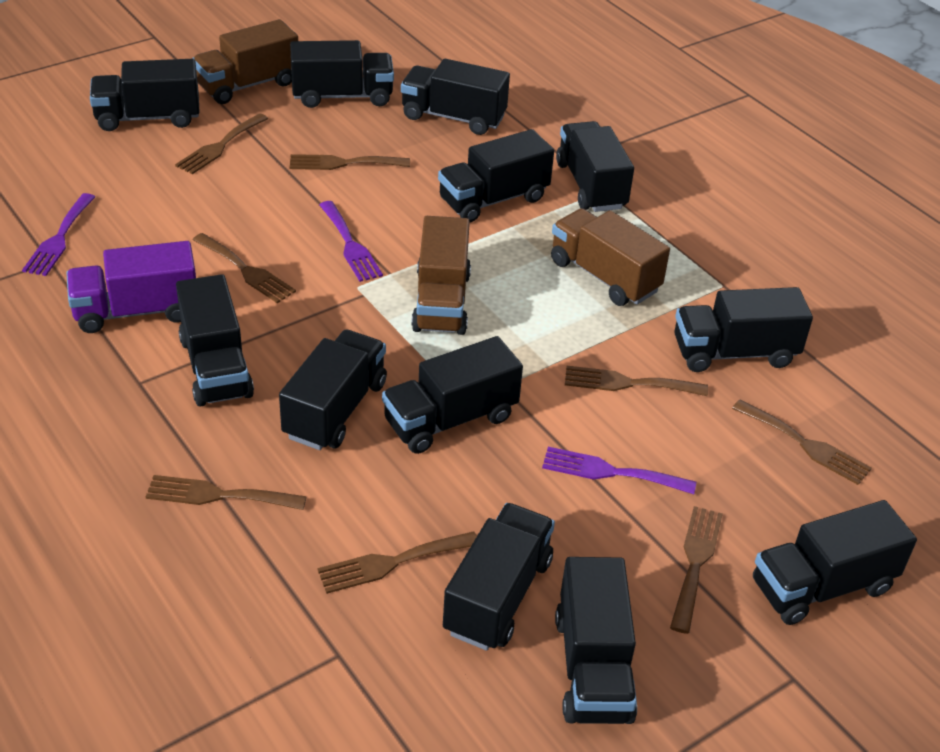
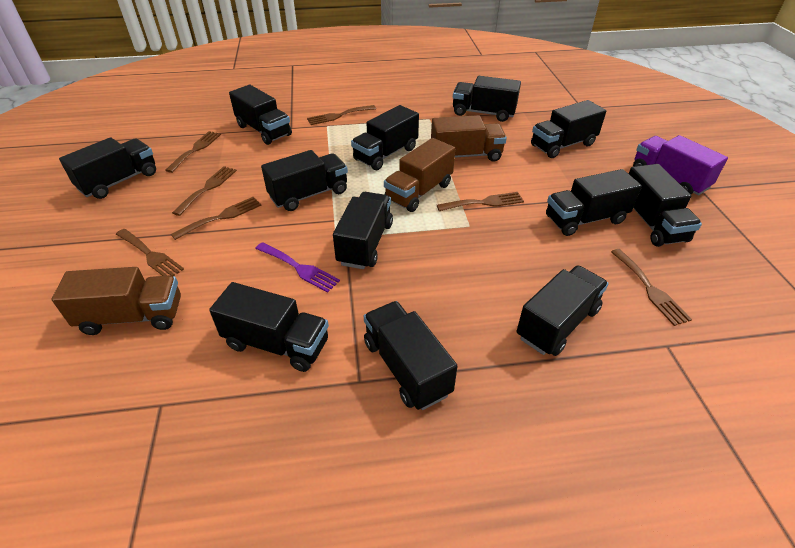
brown fork: 8 -> 7
purple fork: 3 -> 1

